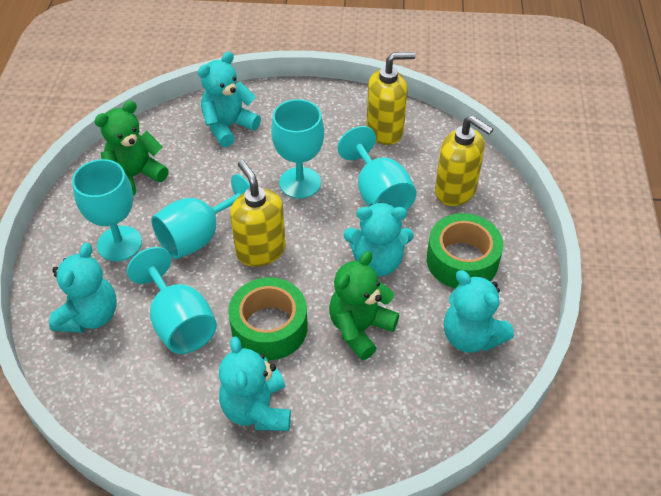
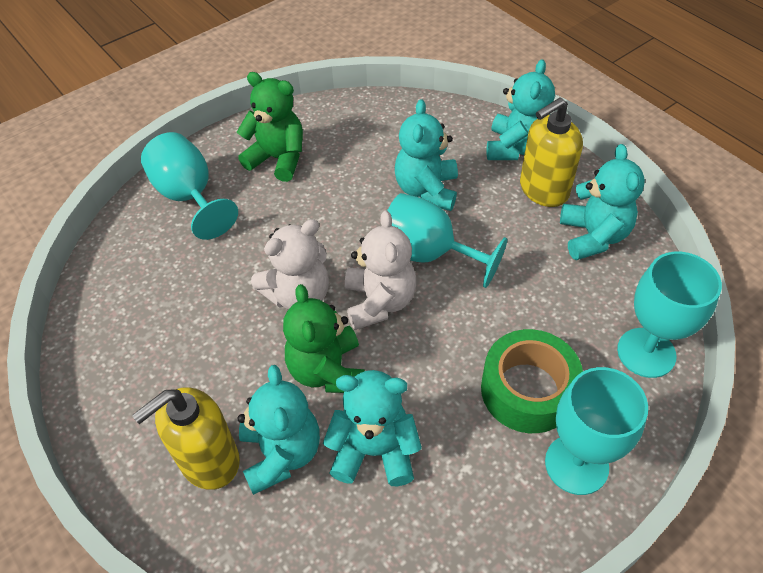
green tape: 2 -> 1
turquoise goblet: 5 -> 4
white teddy bear: 0 -> 2
yellow soap dispenser: 3 -> 2

